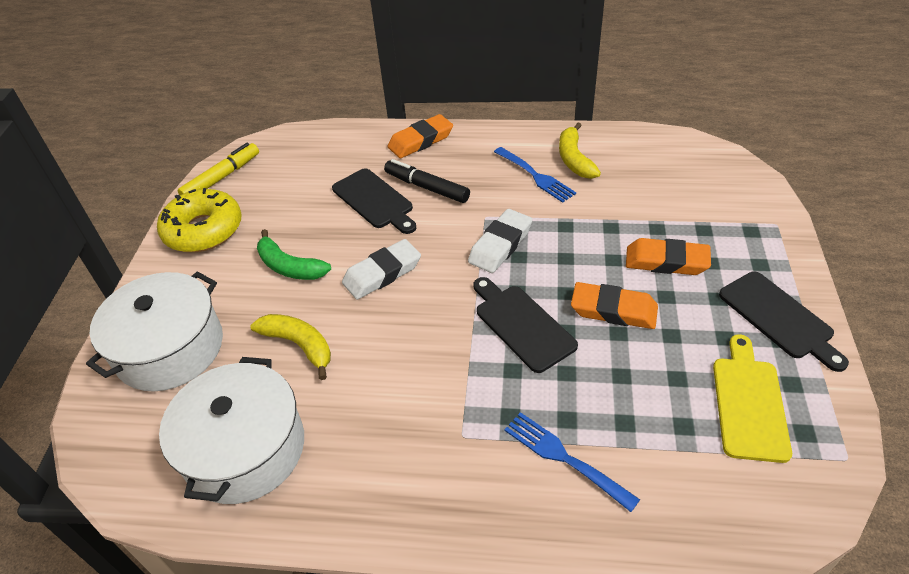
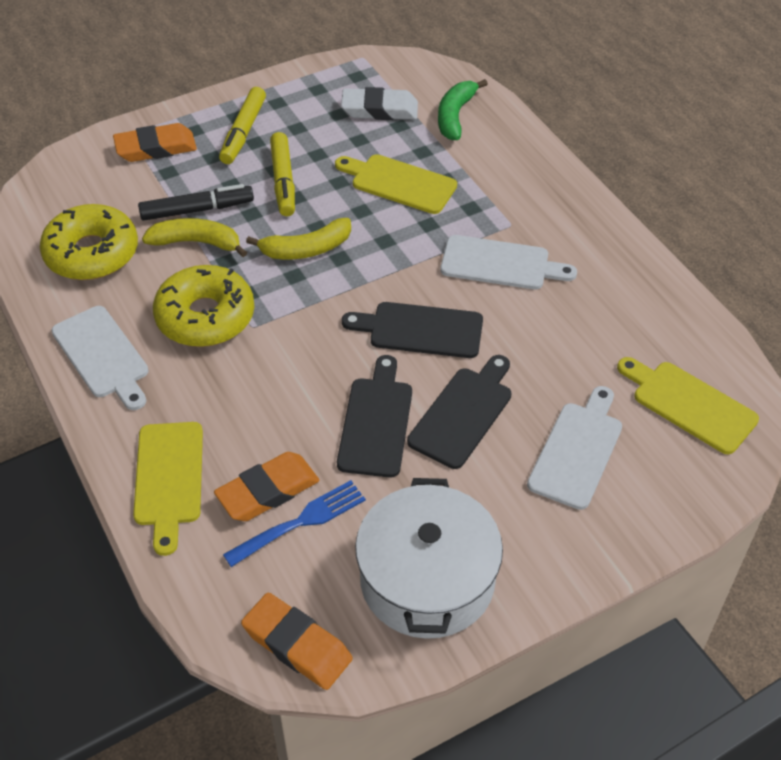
blue fork: 2 -> 1
white cutting board: 0 -> 3
white eraser: 2 -> 1
white pot: 2 -> 1
yellow cutting board: 1 -> 3
yellow donut: 1 -> 2
yellow marker: 1 -> 2

